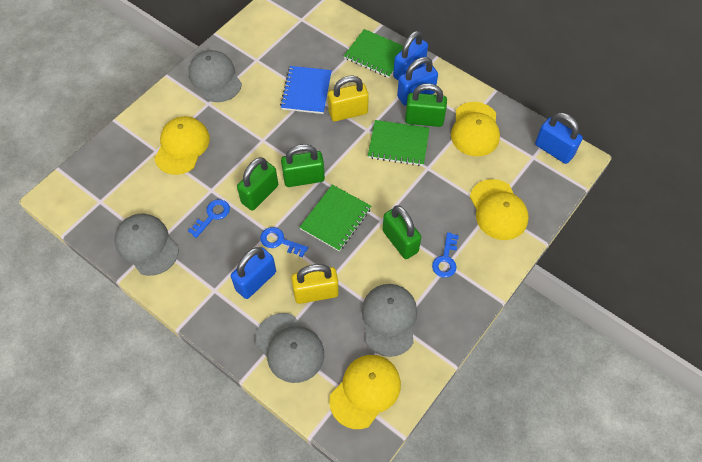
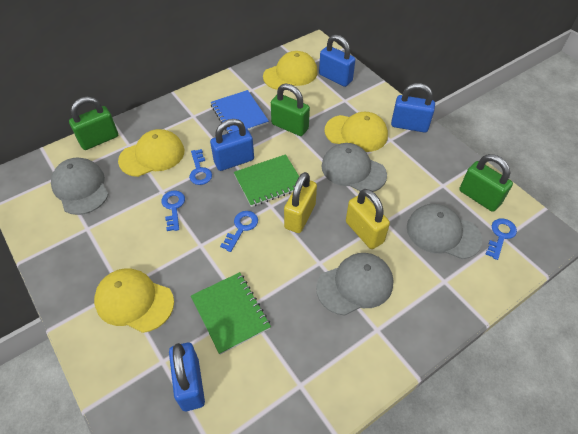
blue key: 3 -> 4
green notebook: 3 -> 2
green padlock: 4 -> 3

